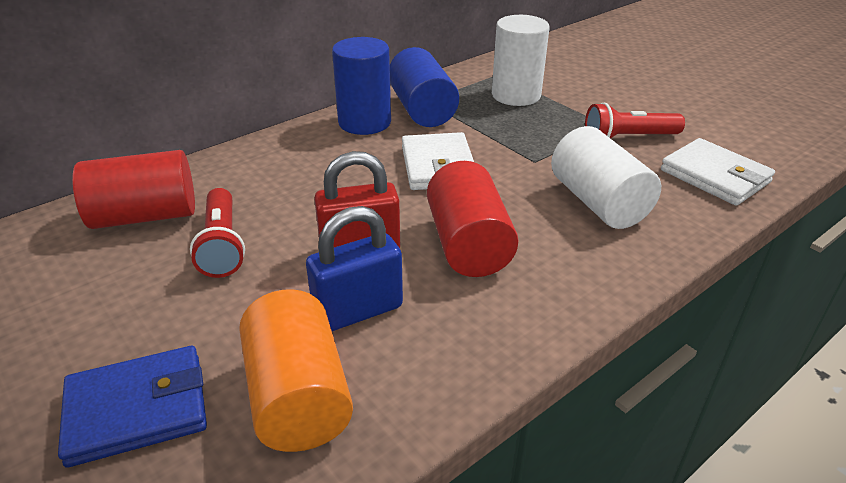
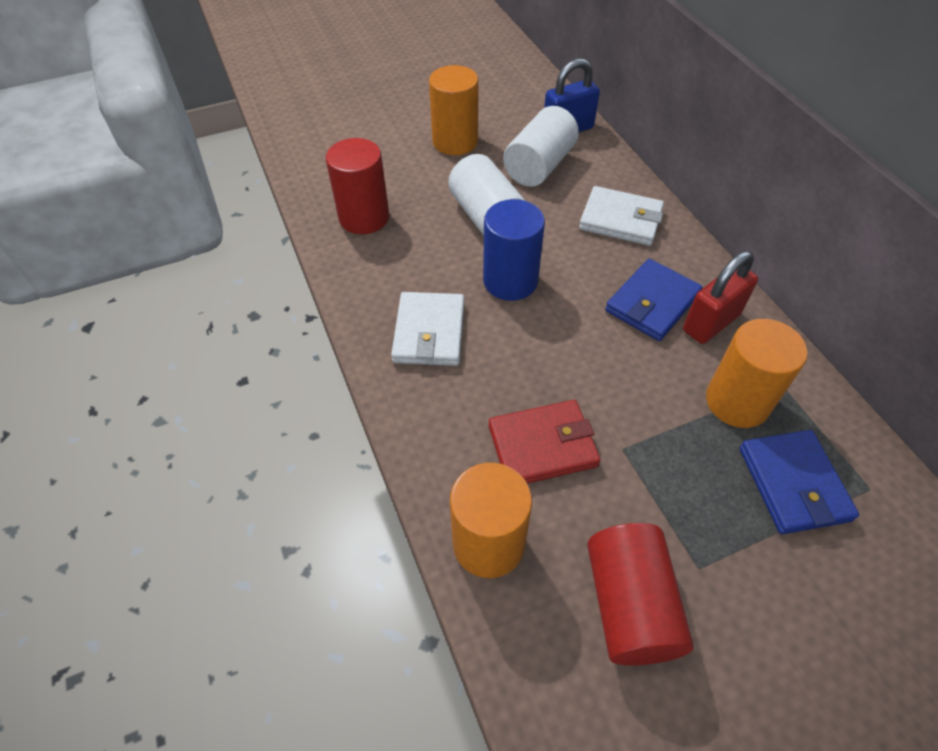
blue cylinder: 2 -> 1
blue wallet: 1 -> 2
orange cylinder: 1 -> 3
red flashlight: 2 -> 0
red wallet: 0 -> 1

